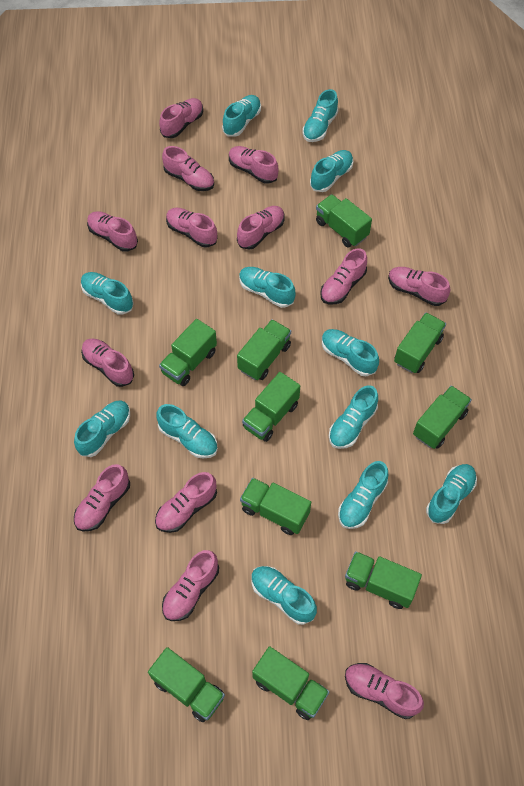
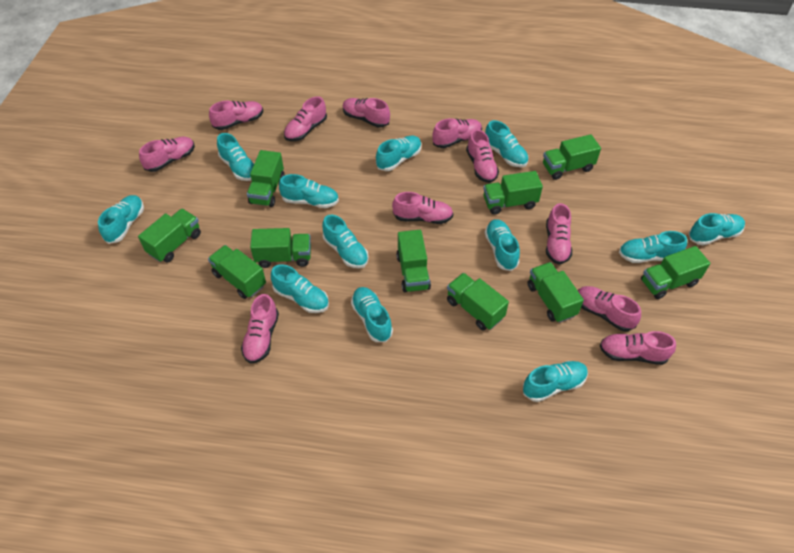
pink shoe: 13 -> 11

